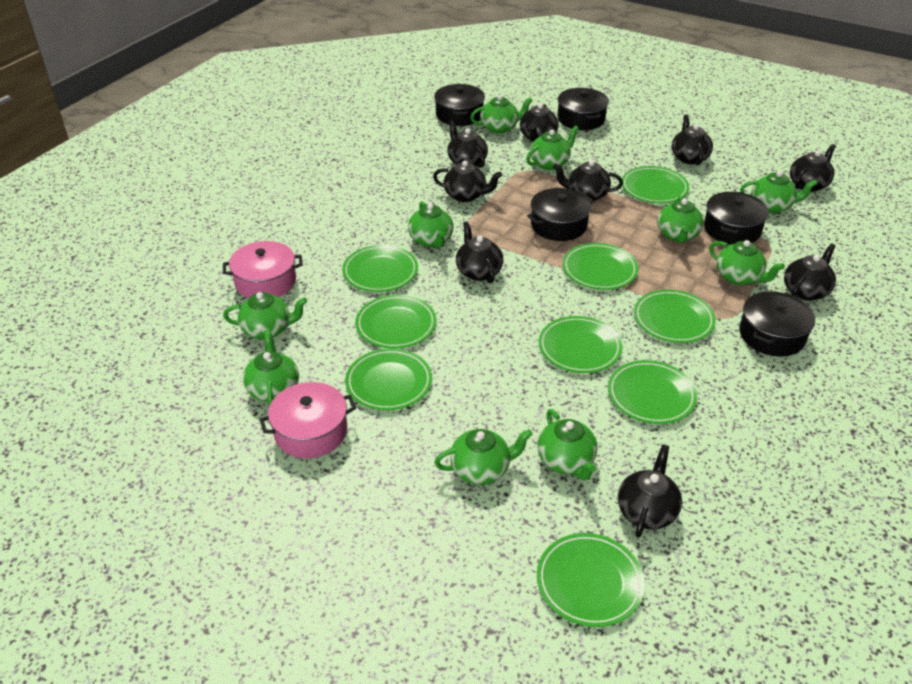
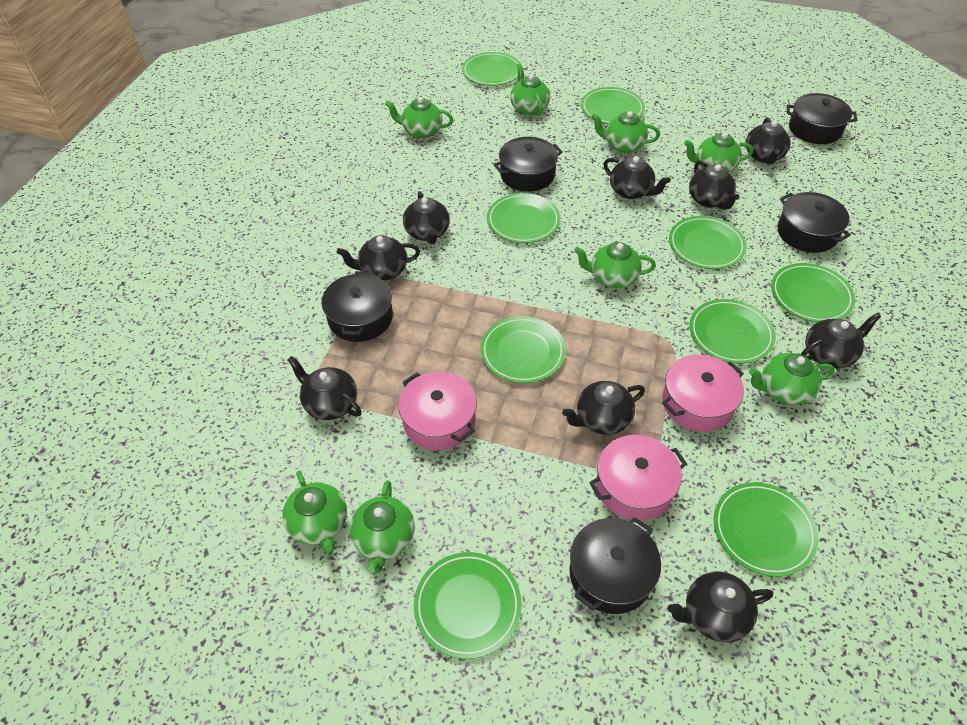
green teapot: 10 -> 8
pink pot: 2 -> 3

